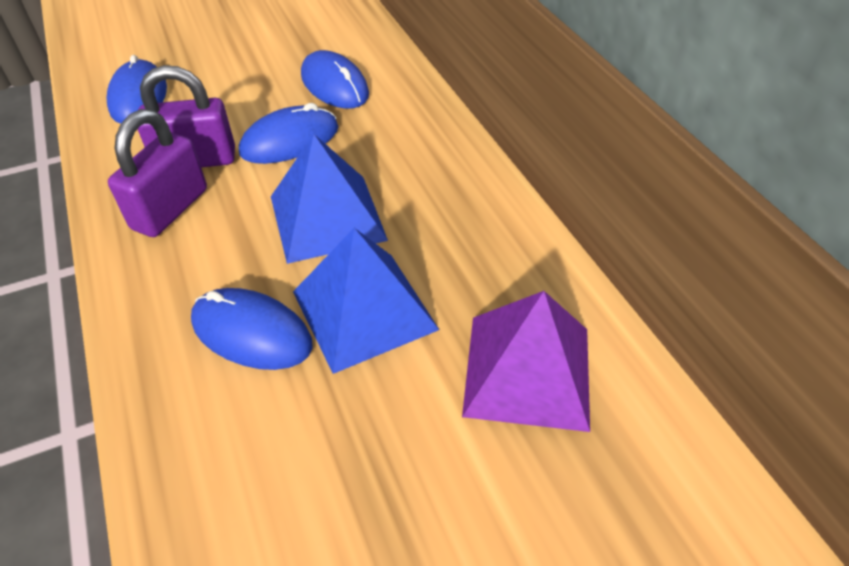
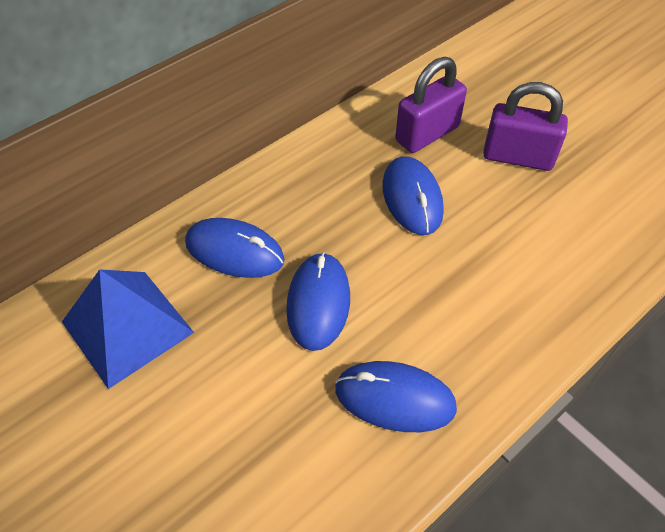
blue pyramid: 2 -> 1
purple pyramid: 1 -> 0

